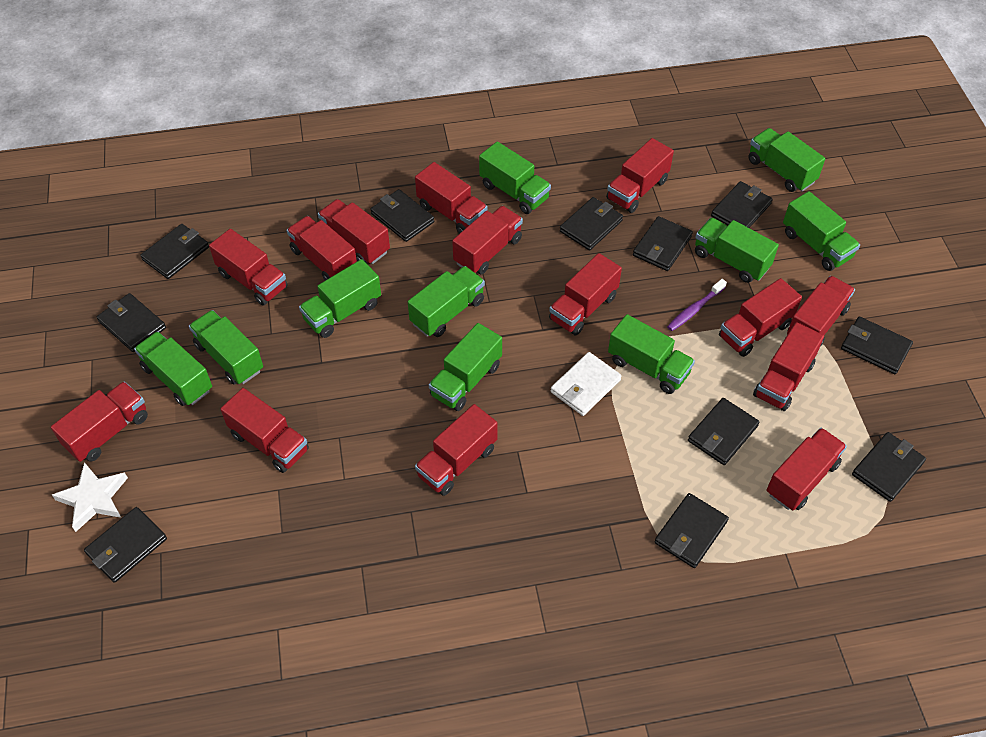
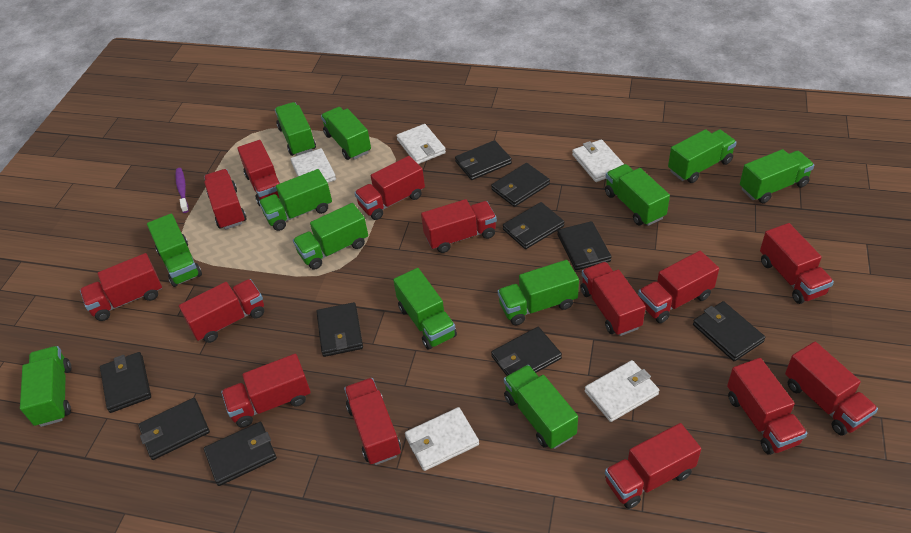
black wallet: 11 -> 10
green truck: 10 -> 12
white star: 1 -> 0
white wallet: 1 -> 5

